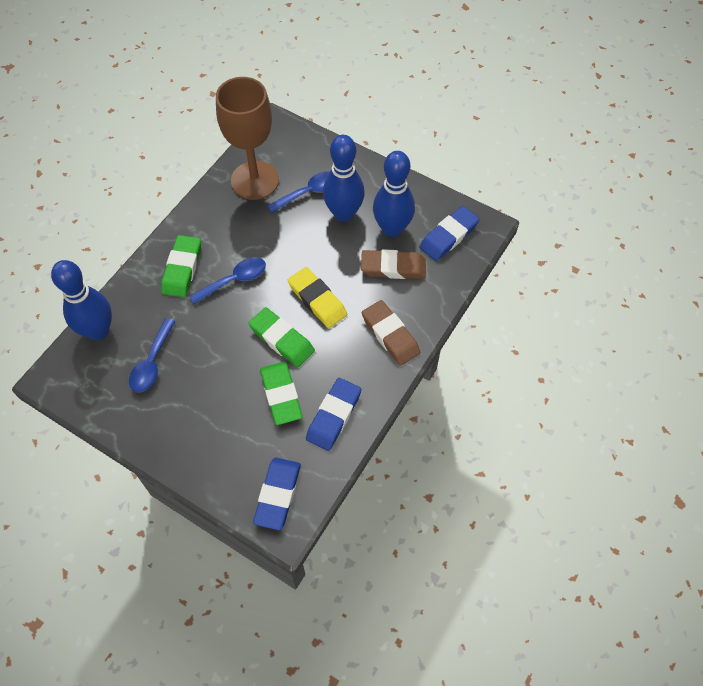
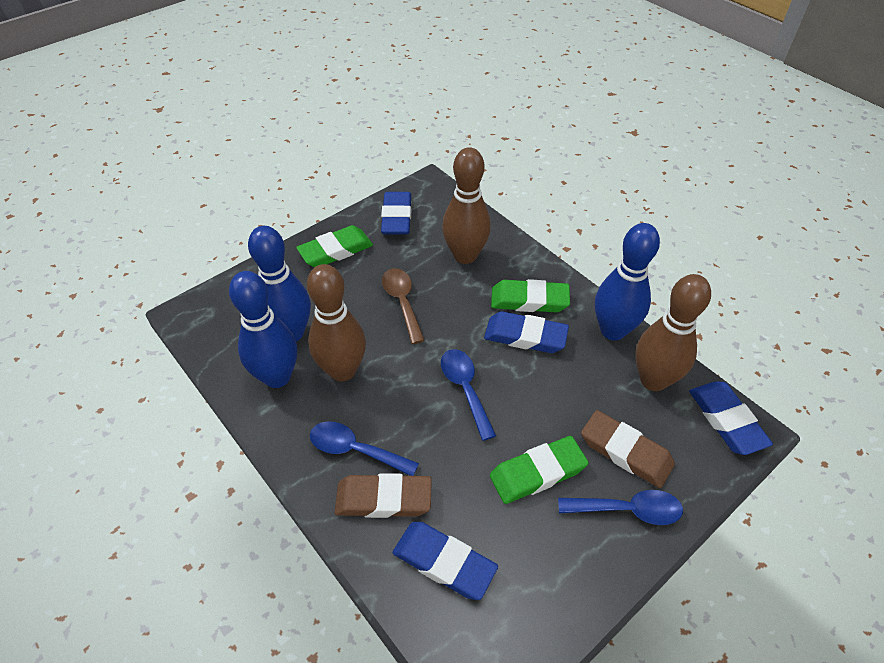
blue eraser: 3 -> 4
brown bowling pin: 0 -> 3
brown goblet: 1 -> 0
brown spoon: 0 -> 1
yellow eraser: 1 -> 0

